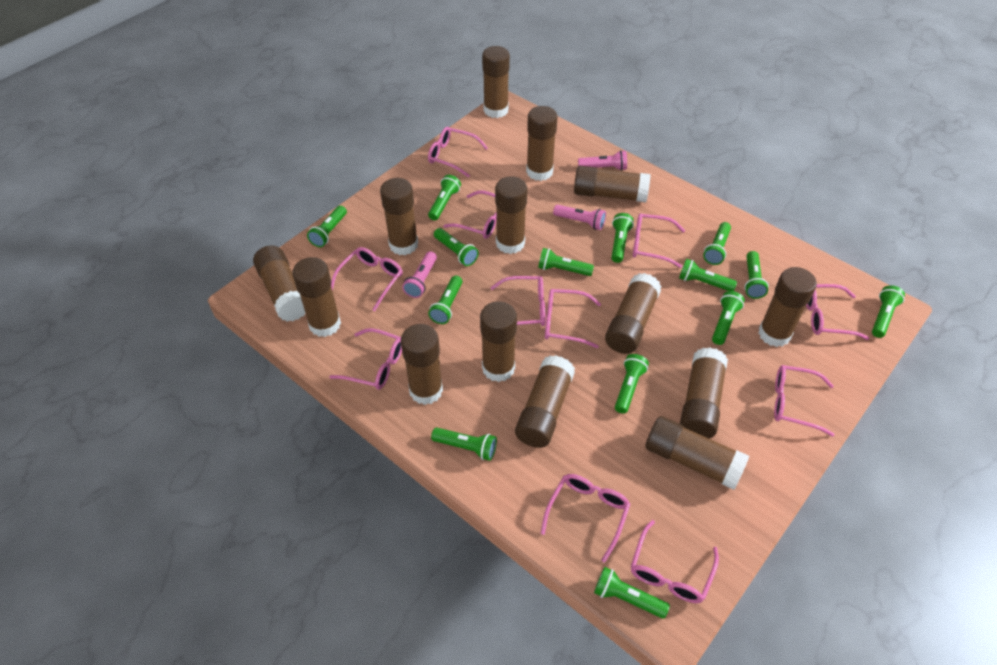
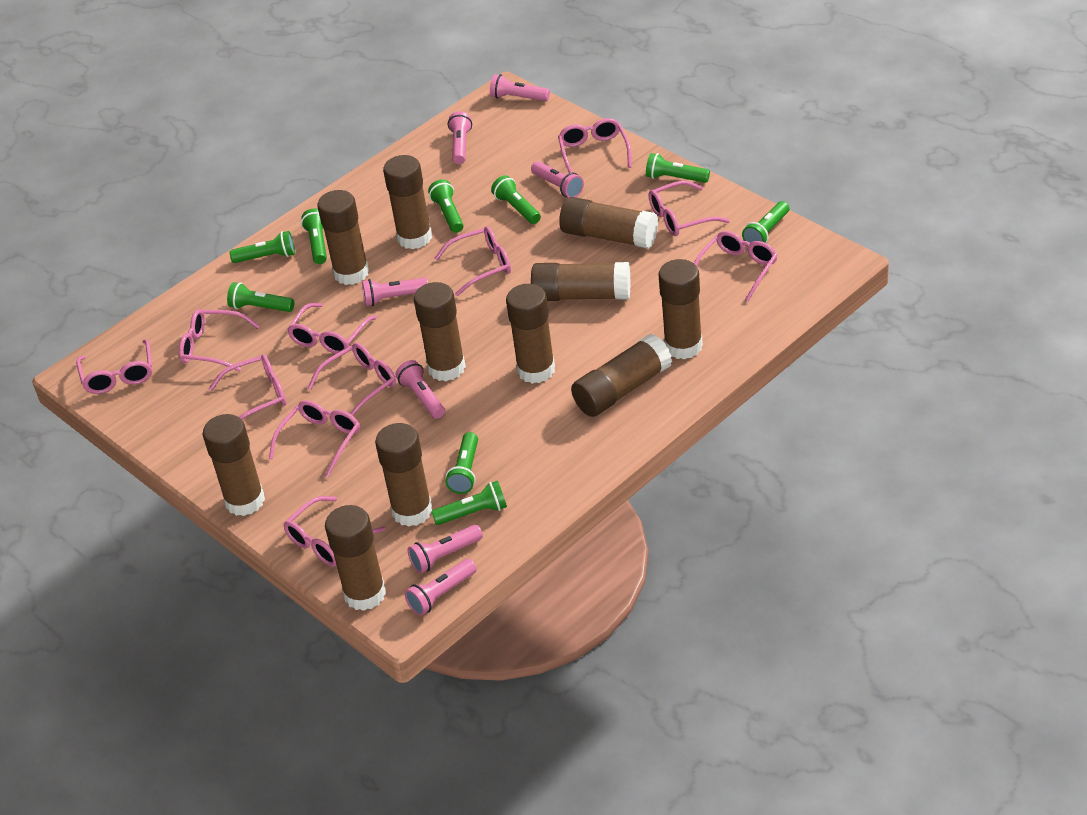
brown glue stick: 14 -> 11
green flashlight: 14 -> 9
pink flashlight: 3 -> 7

